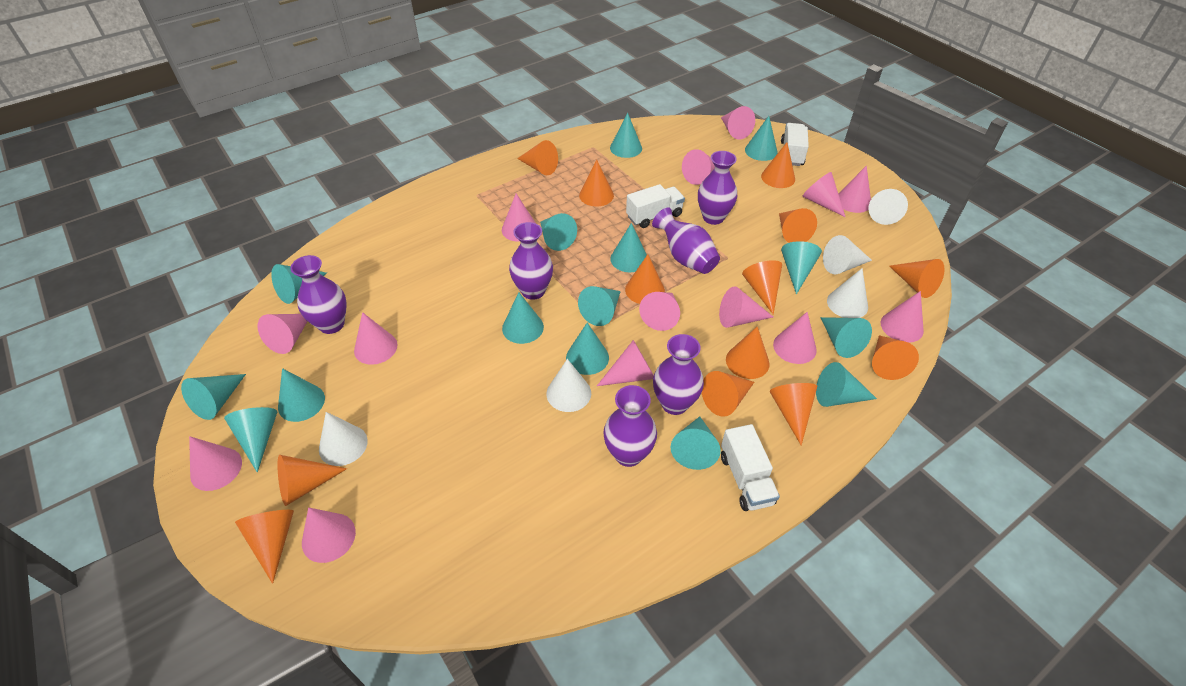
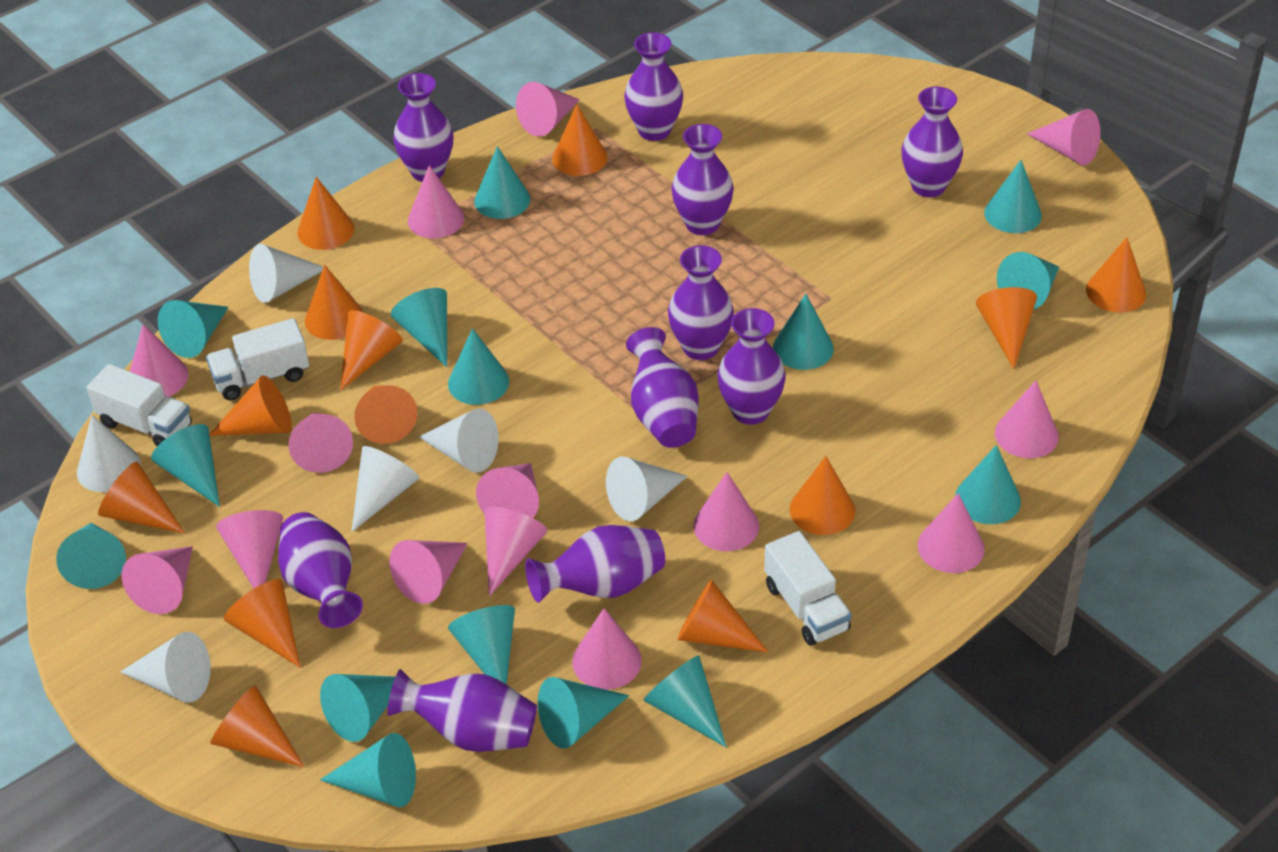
purple vase: 6 -> 10
white cone: 5 -> 6

